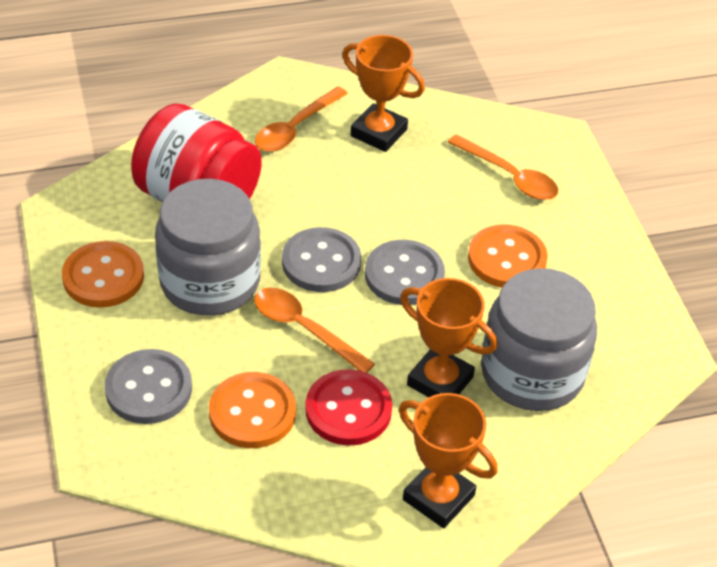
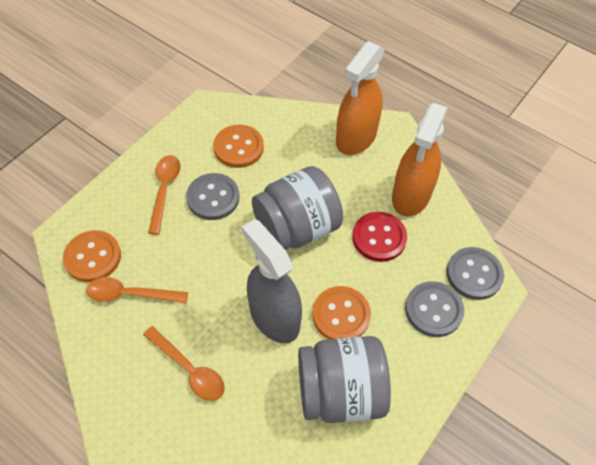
grey spray bottle: 0 -> 1
orange spray bottle: 0 -> 2
orange trophy: 3 -> 0
red jar: 1 -> 0

